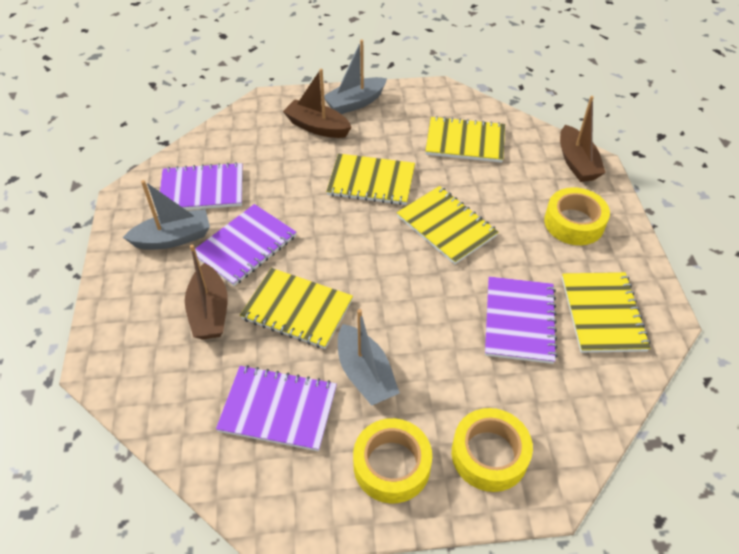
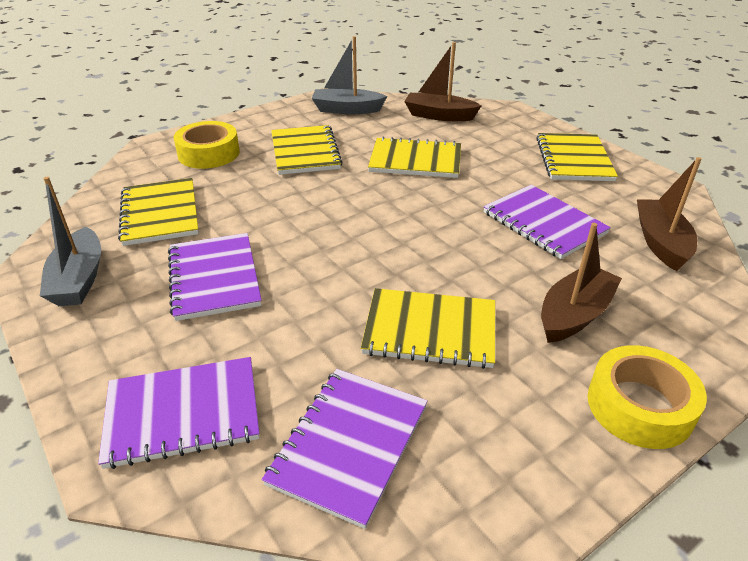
grey boat: 3 -> 2
yellow tape: 3 -> 2

